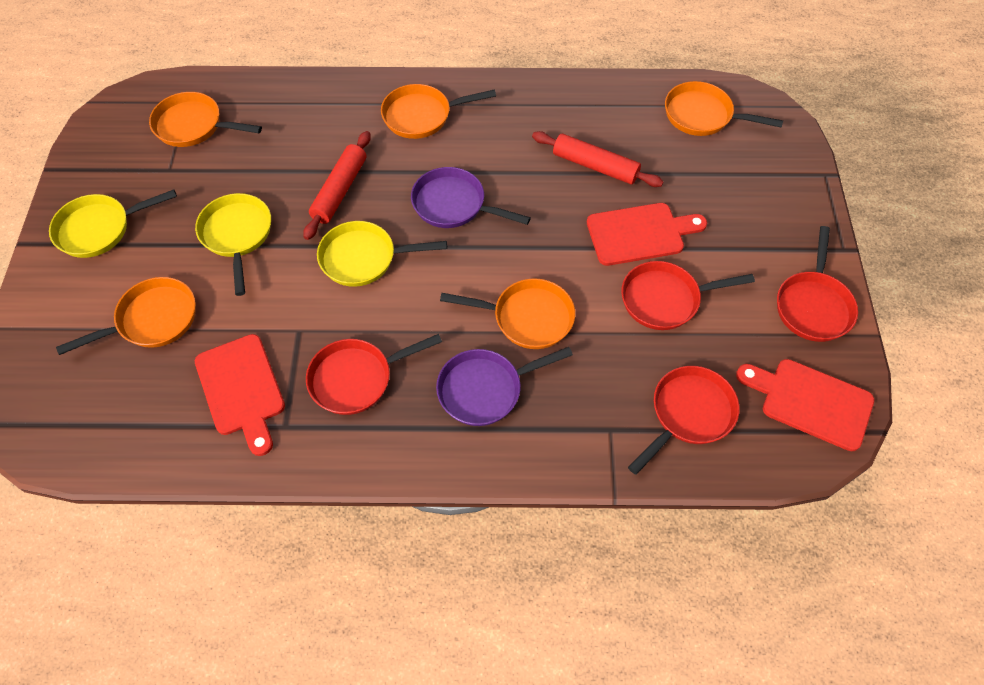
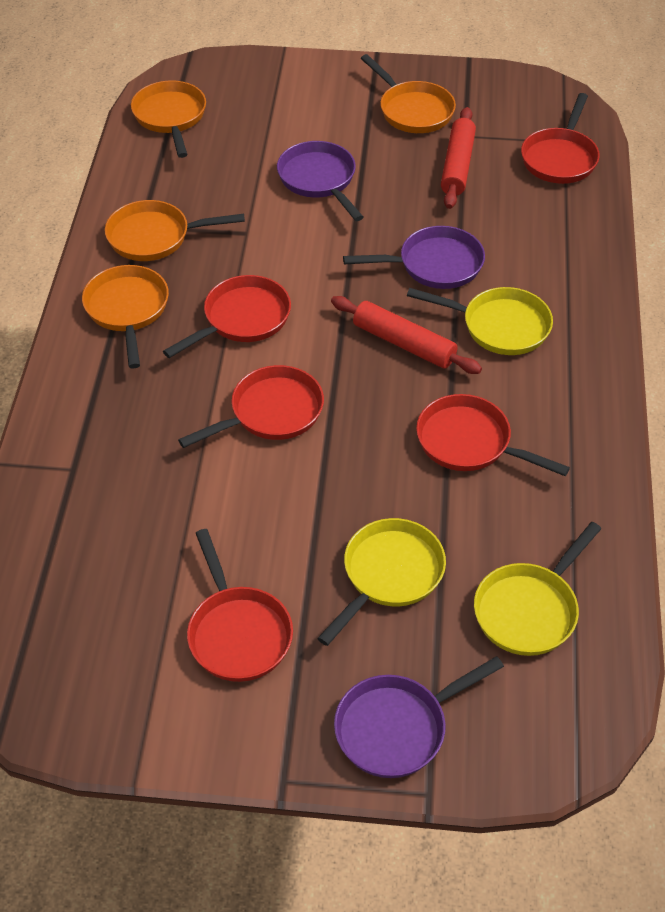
orange pan: 5 -> 4
purple pan: 2 -> 3
red cutting board: 3 -> 0
red pan: 4 -> 5

